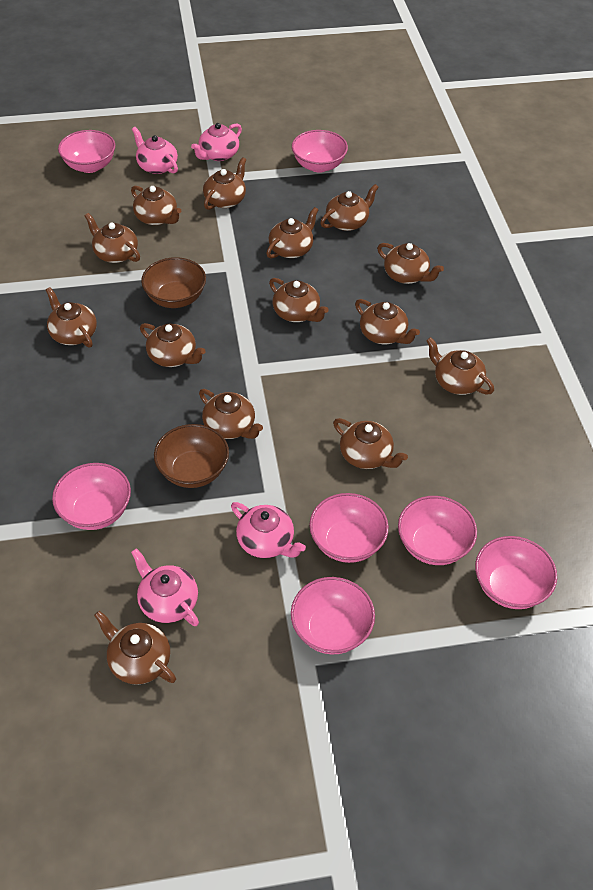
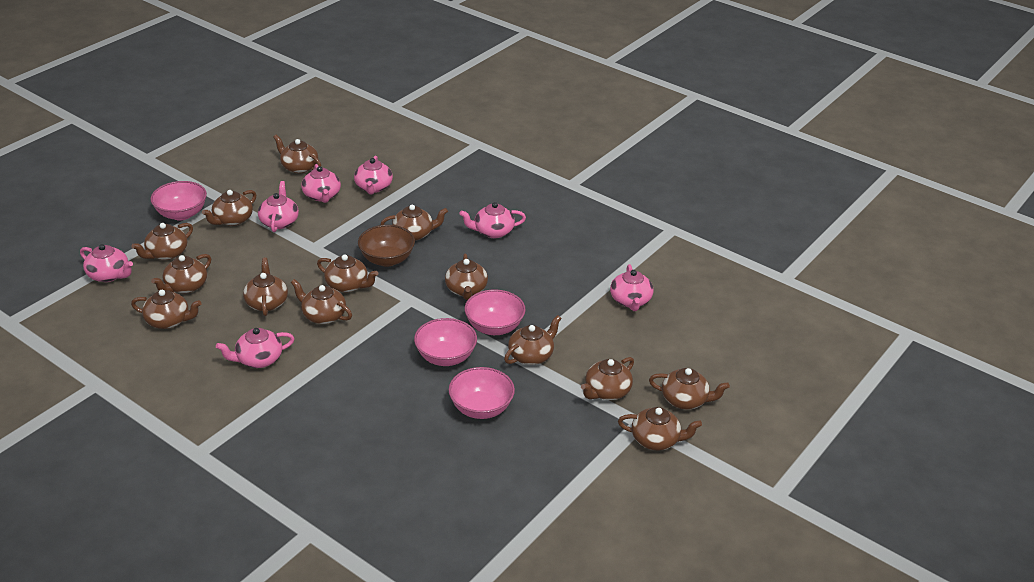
brown bowl: 2 -> 1
pink bowl: 7 -> 4
pink teapot: 4 -> 7

